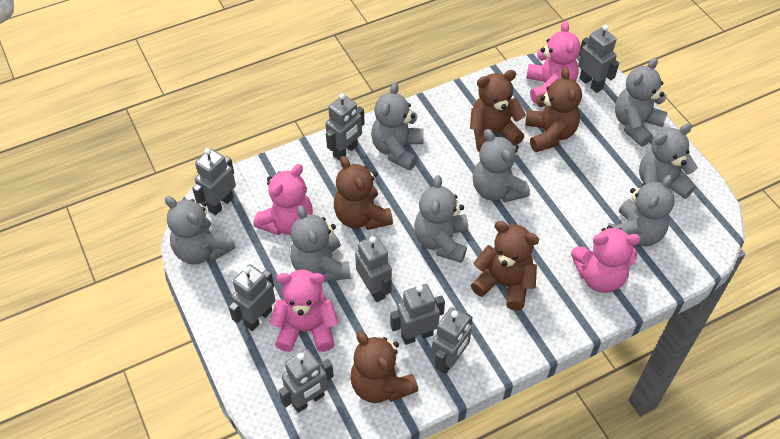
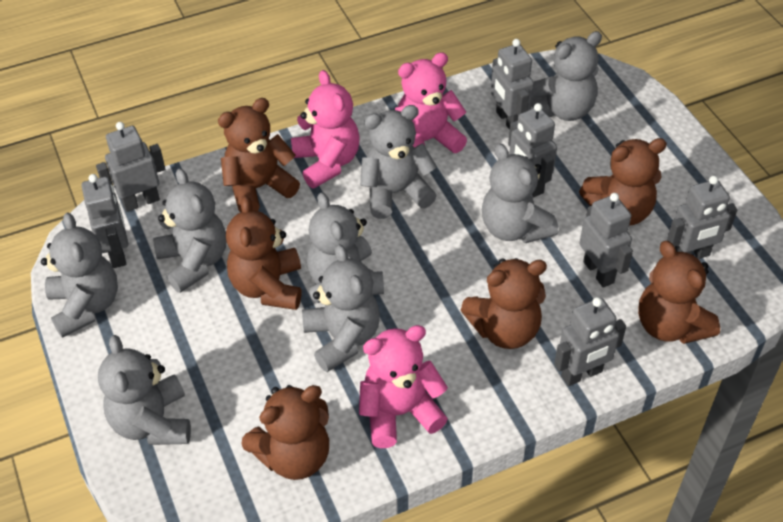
brown teddy bear: 5 -> 6
grey robot: 8 -> 7
pink teddy bear: 4 -> 3

